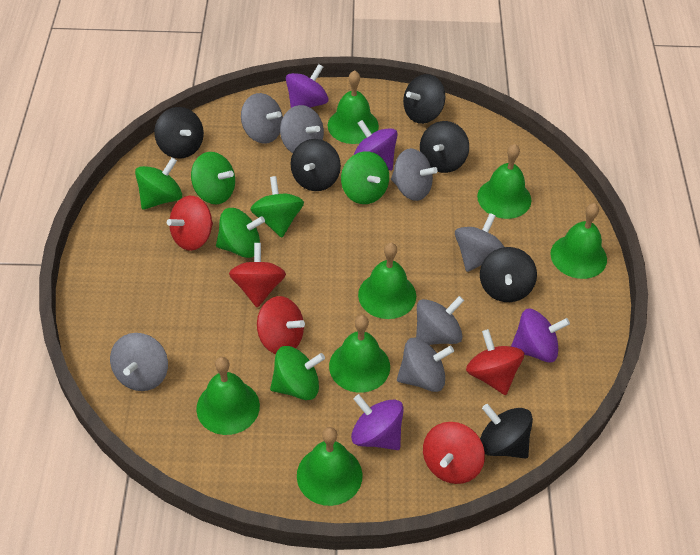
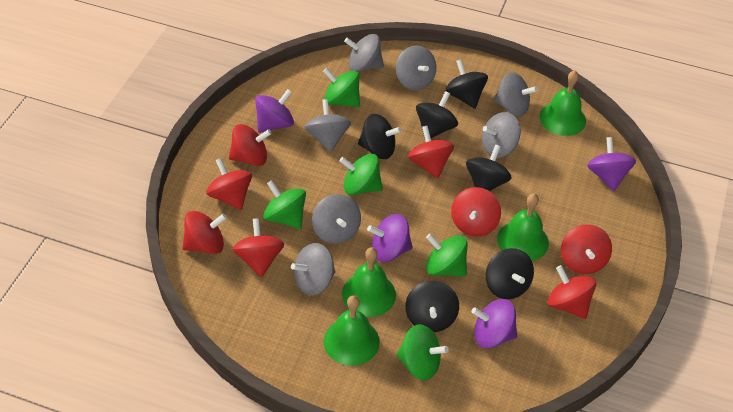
green bell: 7 -> 4
green spinning top: 6 -> 5
red spinning top: 5 -> 8

